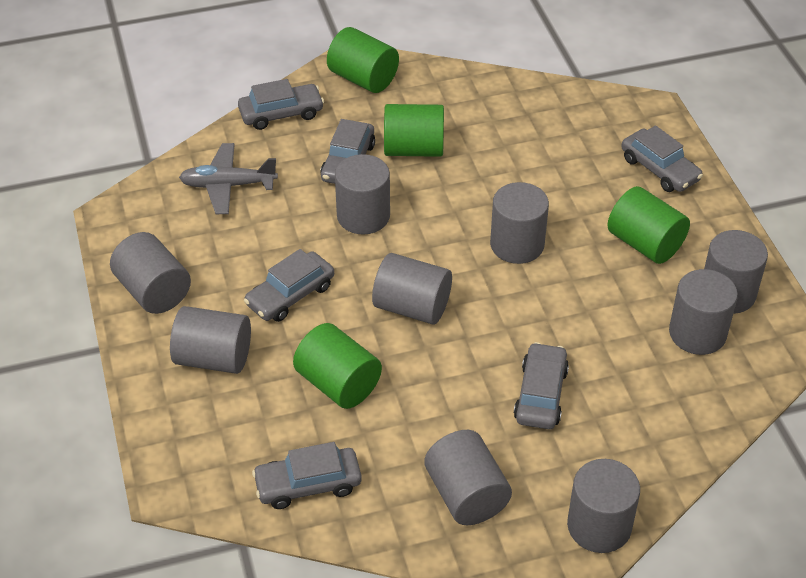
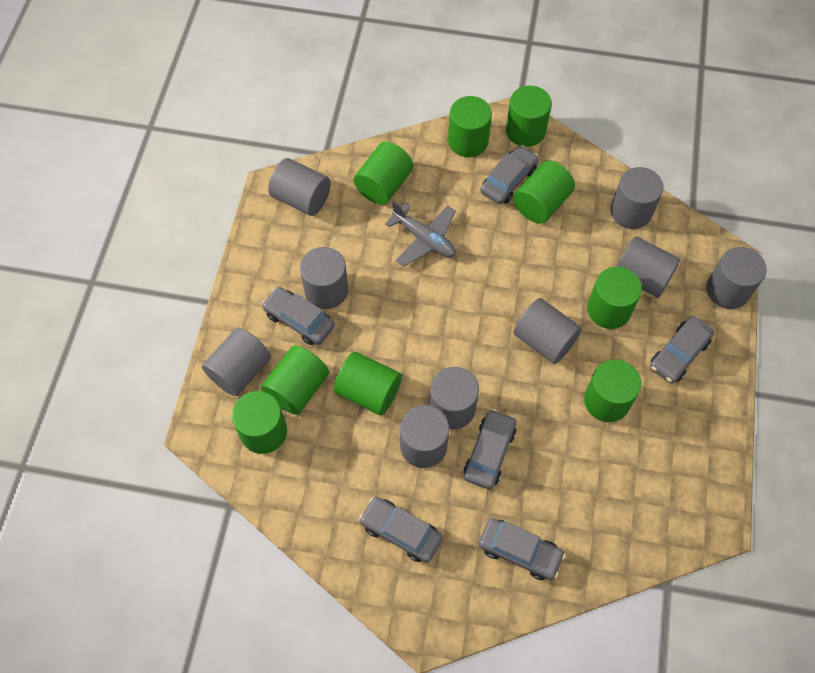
green cylinder: 4 -> 9

